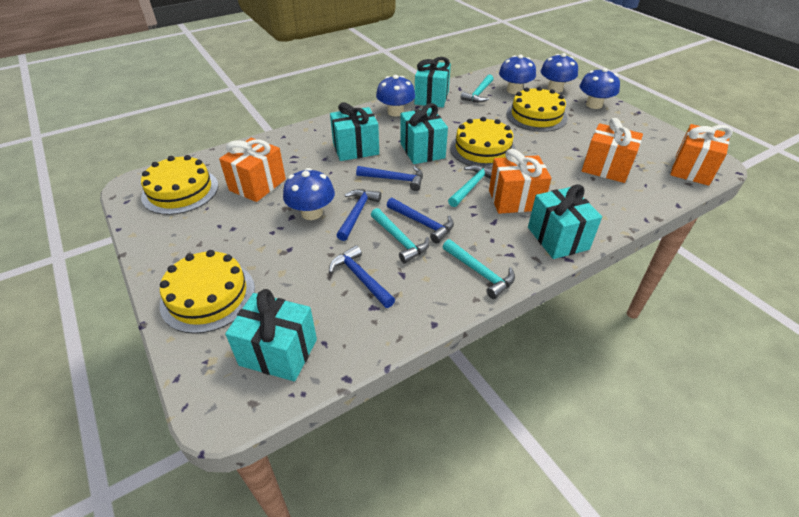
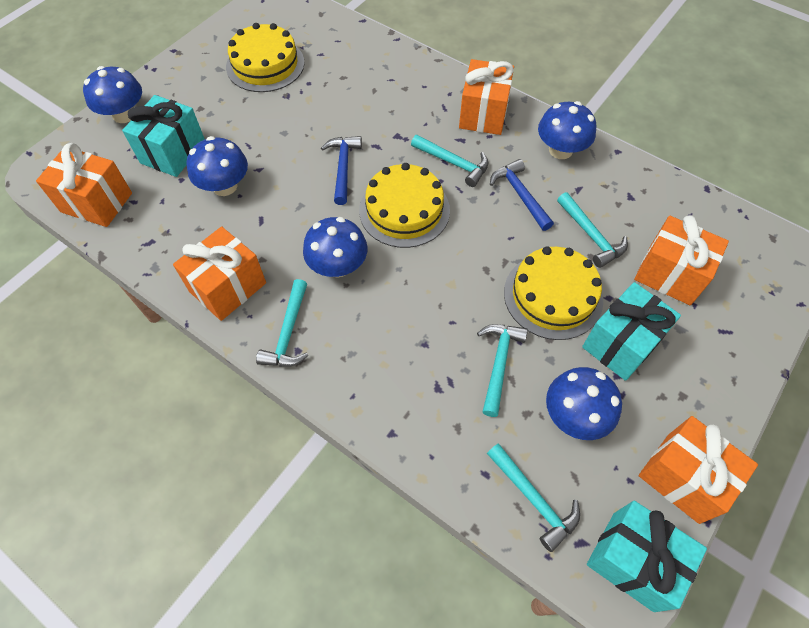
blue hammer: 4 -> 2
orange gift: 4 -> 5
turquoise gift: 5 -> 3
turquoise hammer: 4 -> 5
yellow cake: 4 -> 3

